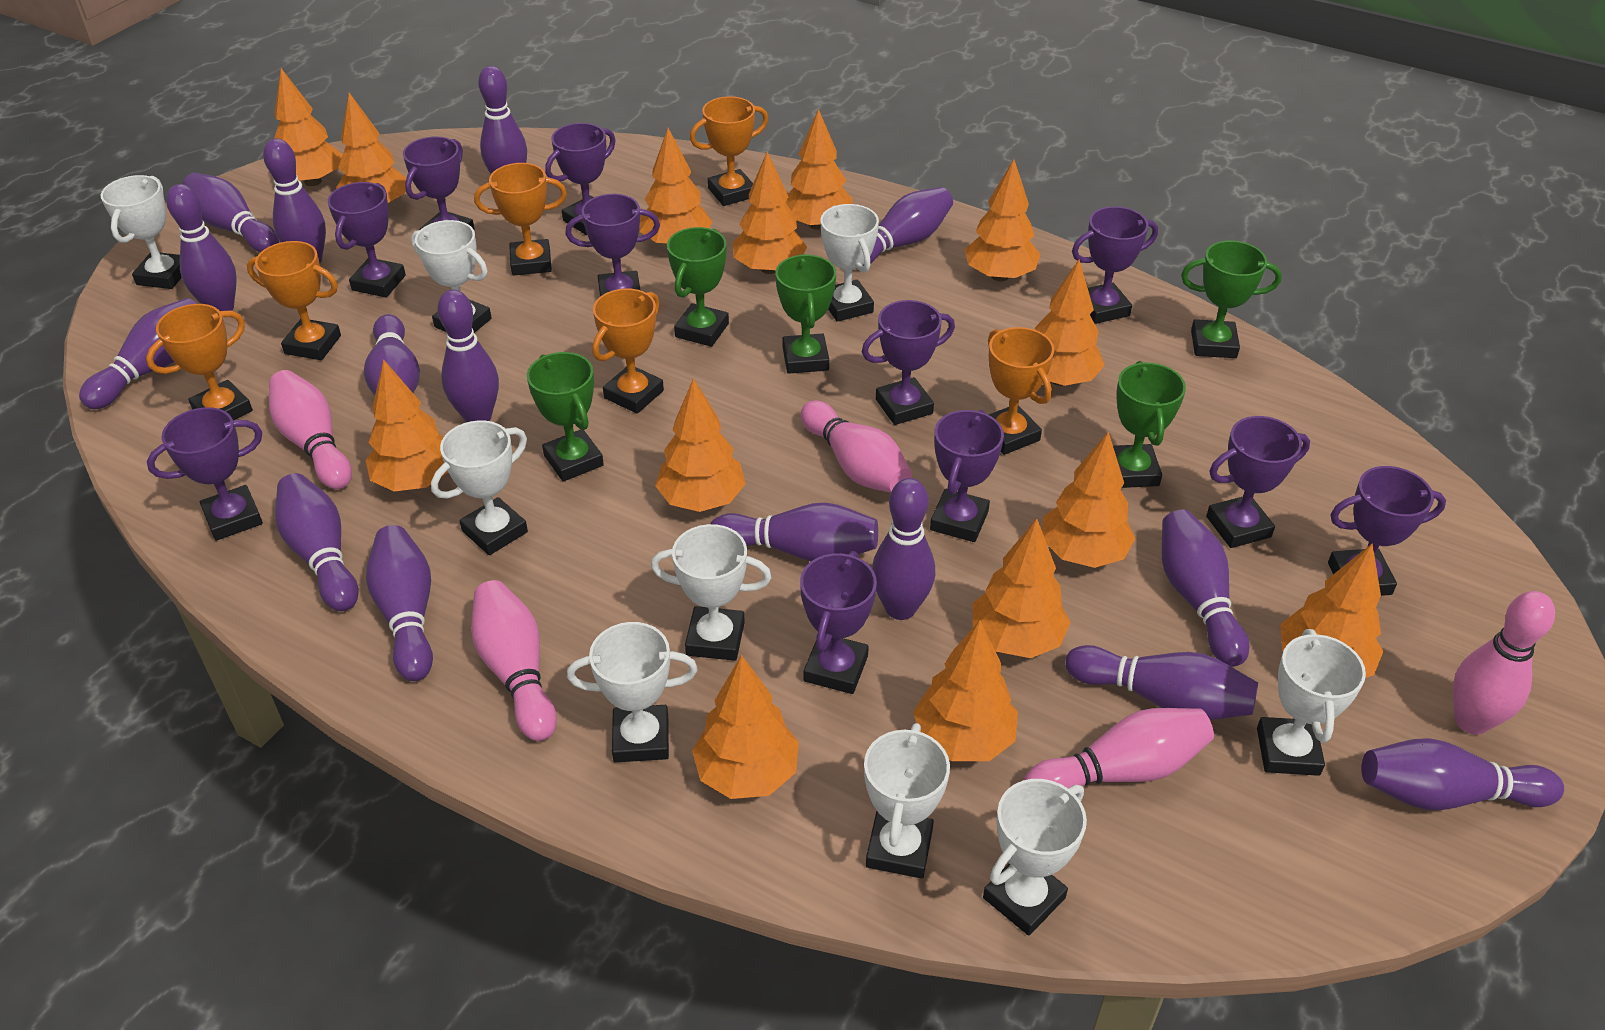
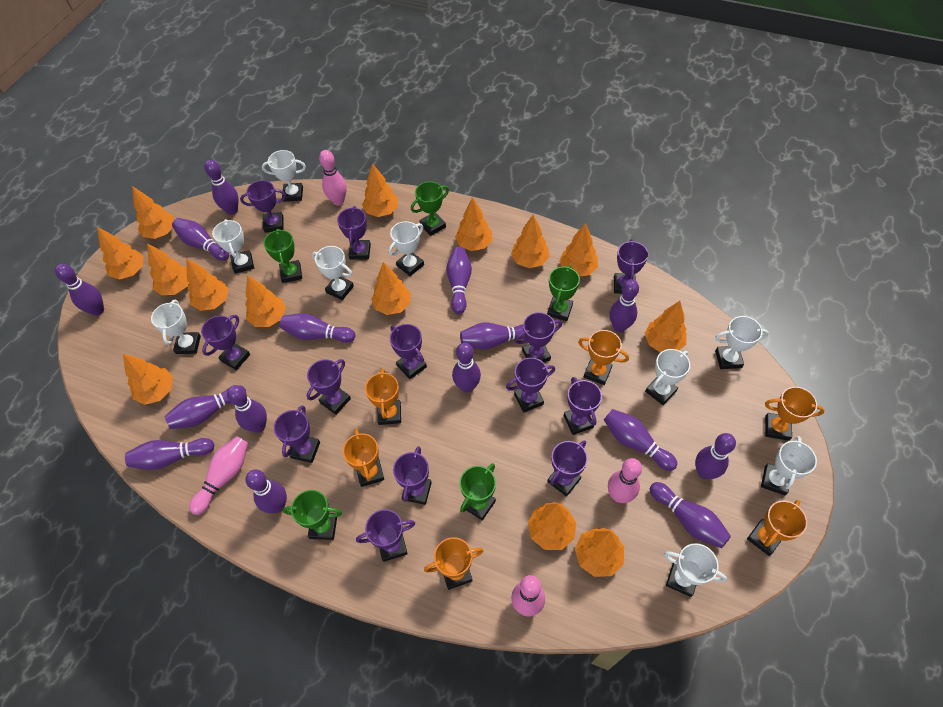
pink bowling pin: 5 -> 4
purple trophy: 11 -> 13

